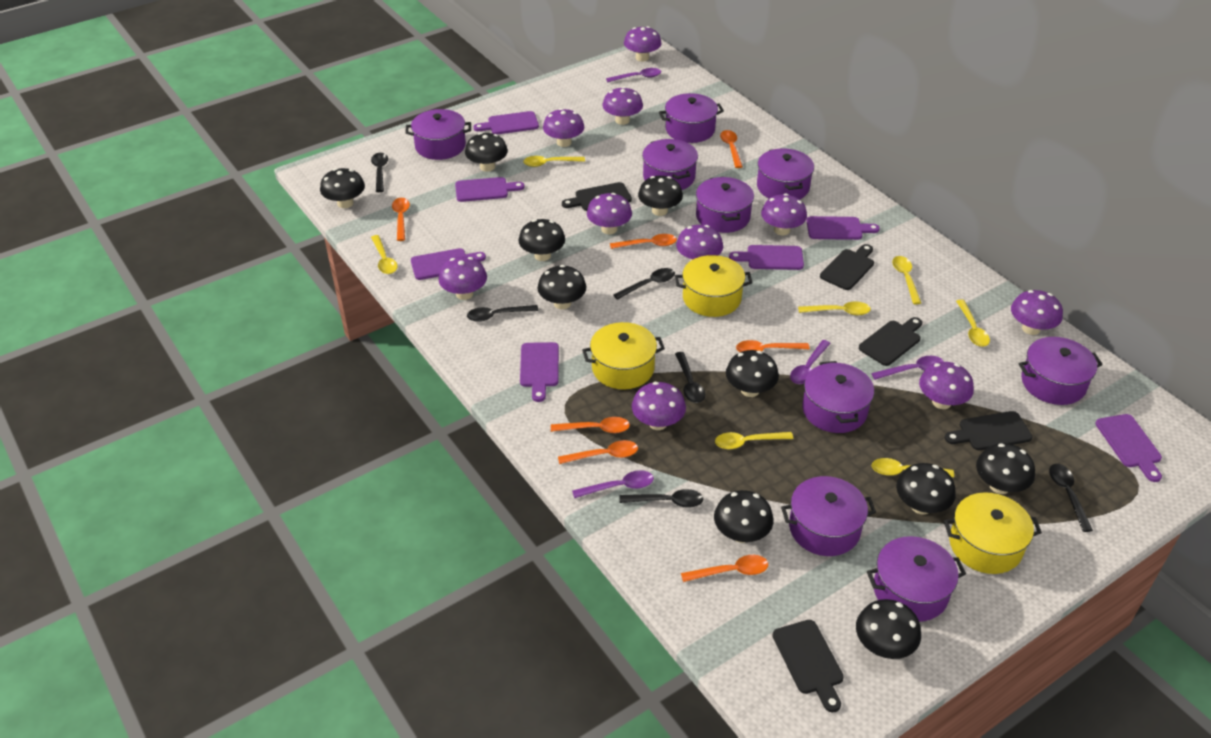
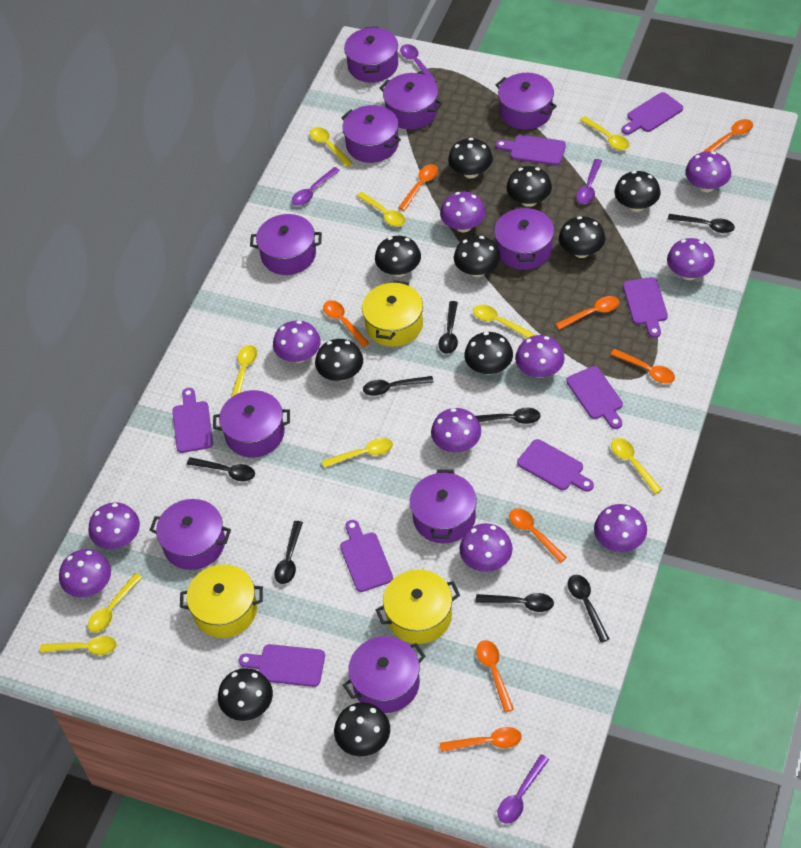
black cutting board: 5 -> 0
black spoon: 6 -> 8
orange spoon: 7 -> 8
purple cutting board: 7 -> 8
purple pot: 9 -> 10
yellow spoon: 7 -> 9

